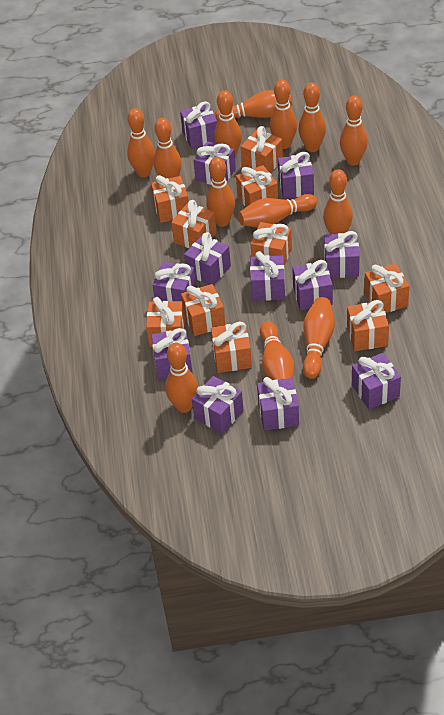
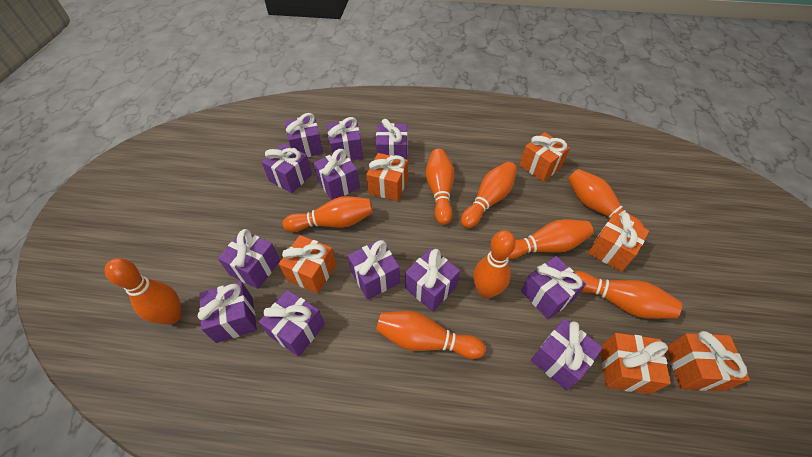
orange bowling pin: 13 -> 9
orange gift: 10 -> 6

